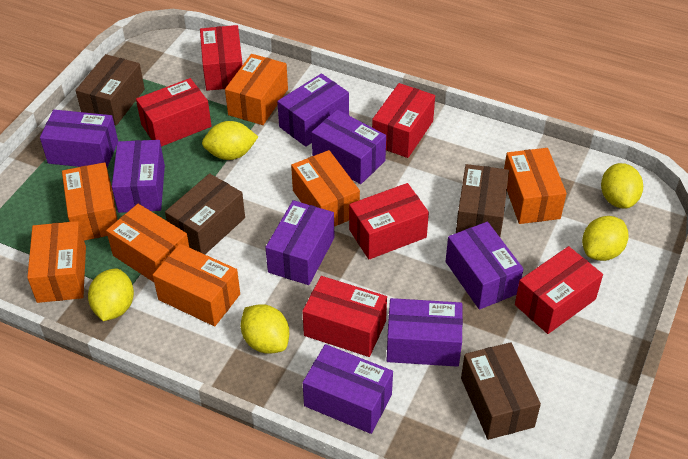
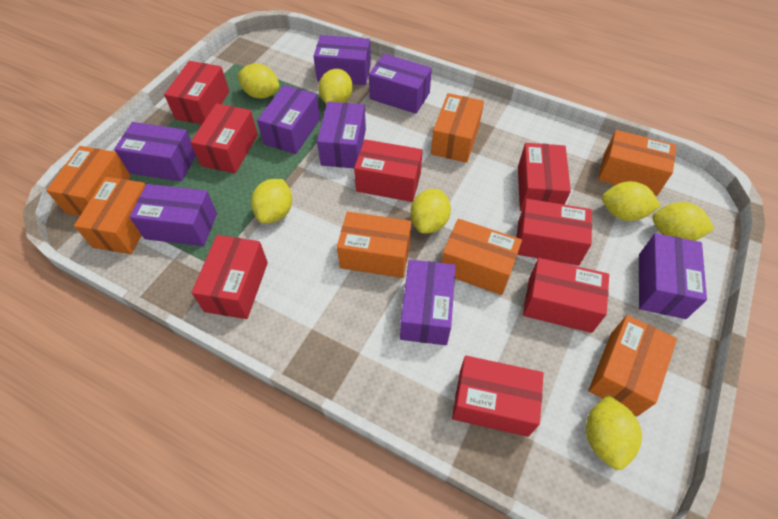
brown box: 4 -> 0
red box: 6 -> 8
yellow lemon: 5 -> 7

